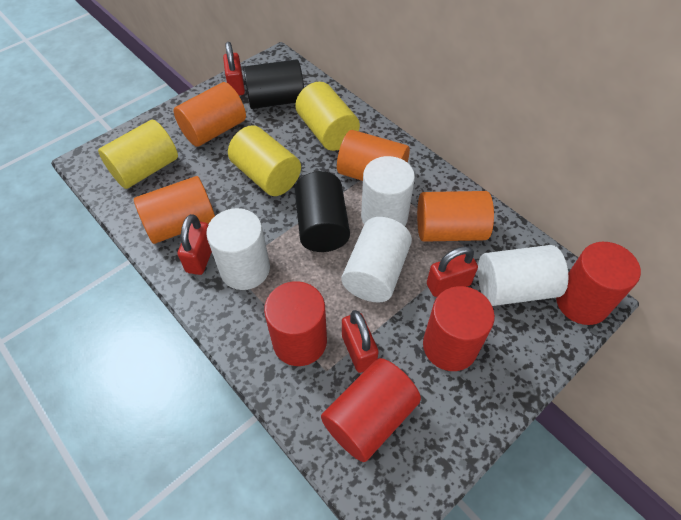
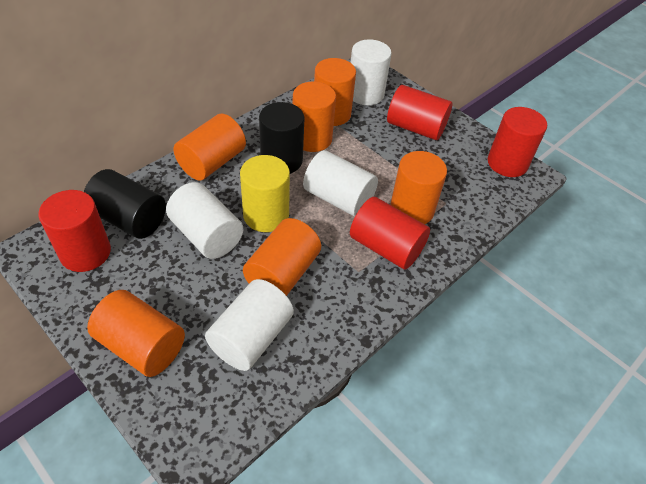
orange cylinder: 4 -> 6
red padlock: 4 -> 0
yellow cylinder: 3 -> 1

